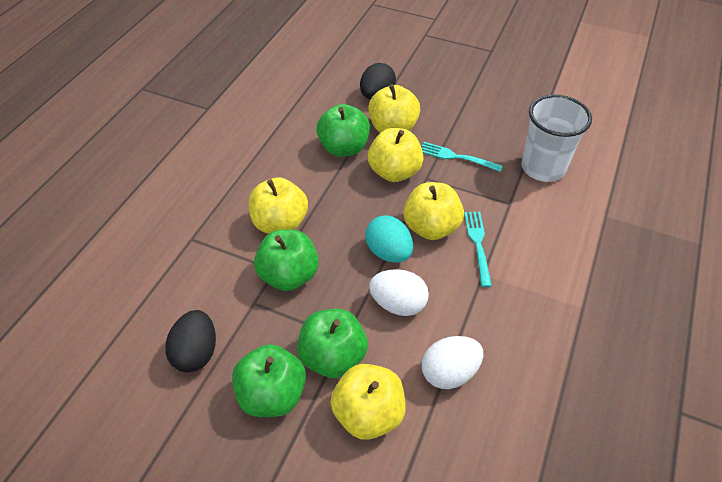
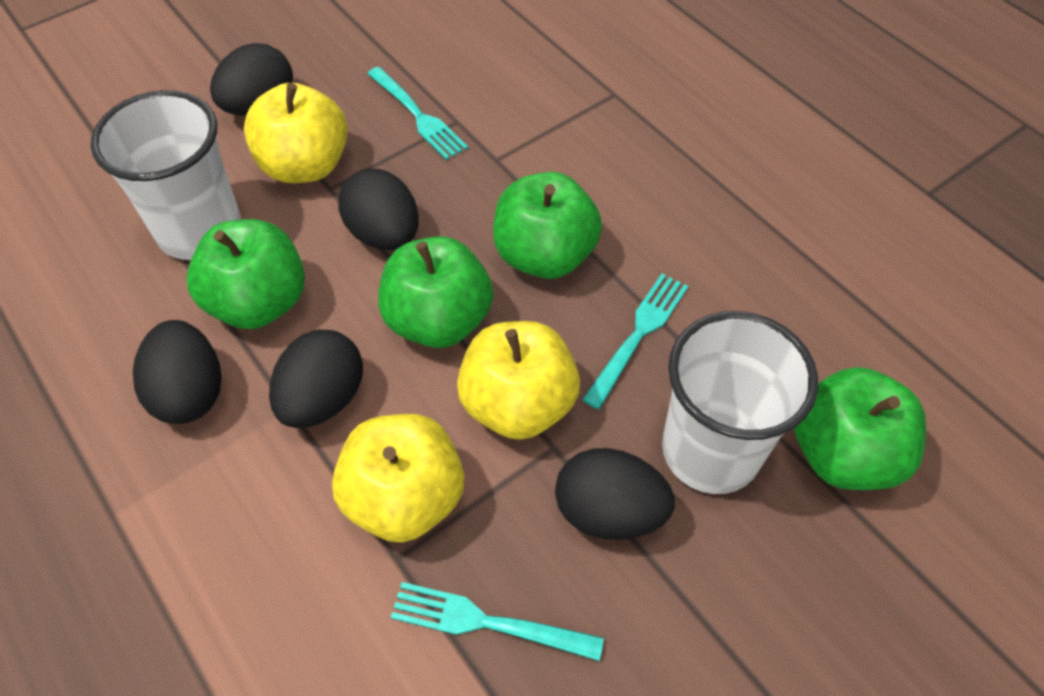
black egg: 2 -> 5
turquoise egg: 1 -> 0
turquoise fork: 2 -> 3
white cup: 1 -> 2
white egg: 2 -> 0
yellow apple: 5 -> 3

